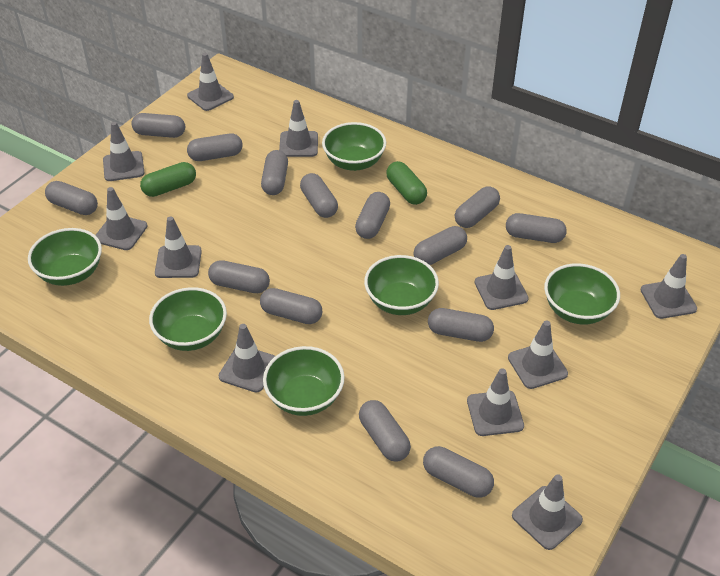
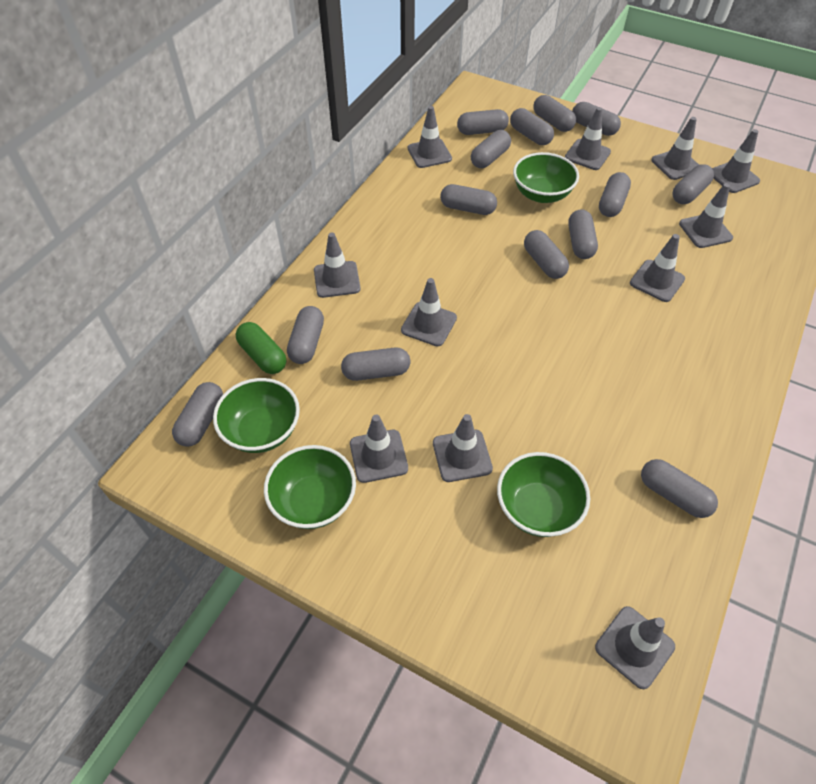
green bowl: 6 -> 4
green capsule: 2 -> 1

